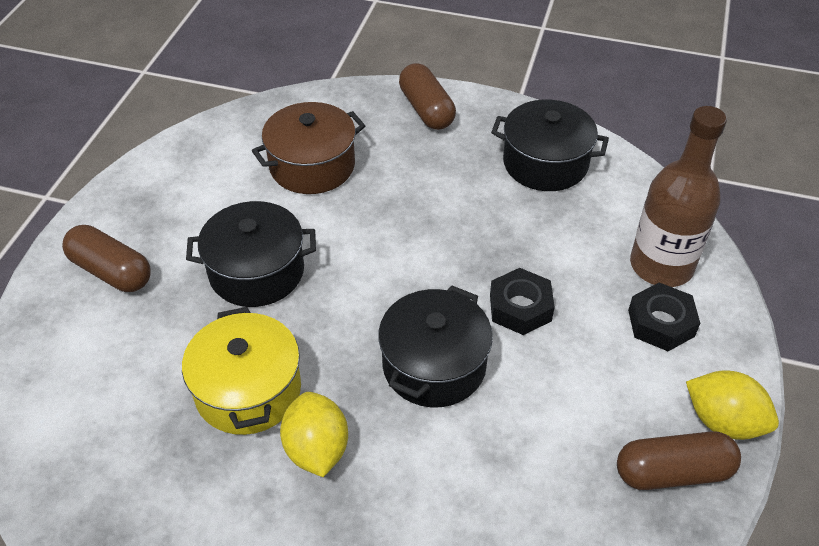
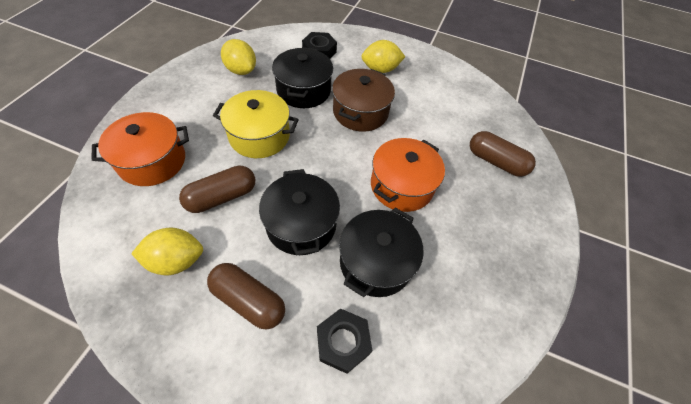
brown bottle: 1 -> 0
orange pot: 0 -> 2
yellow lemon: 2 -> 3

